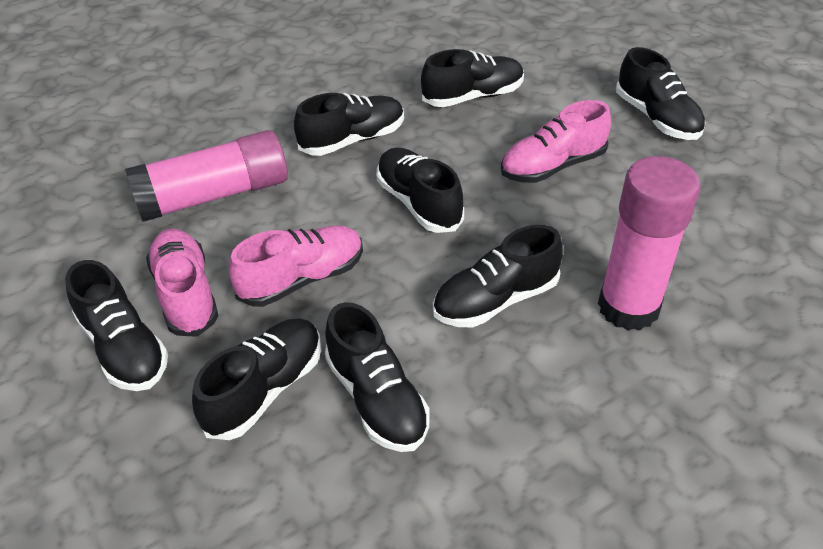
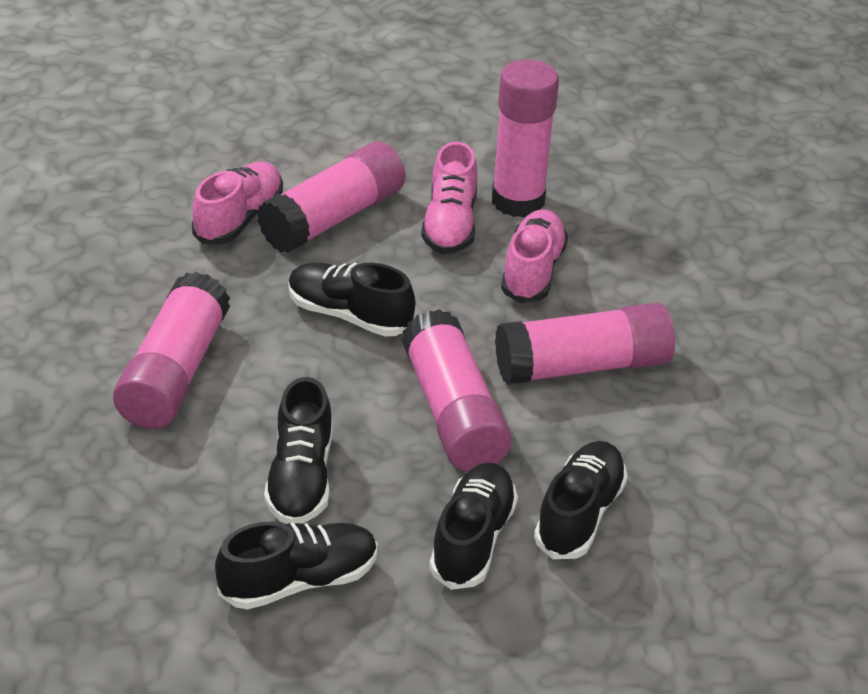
black shoe: 8 -> 5
pink glue stick: 2 -> 5

